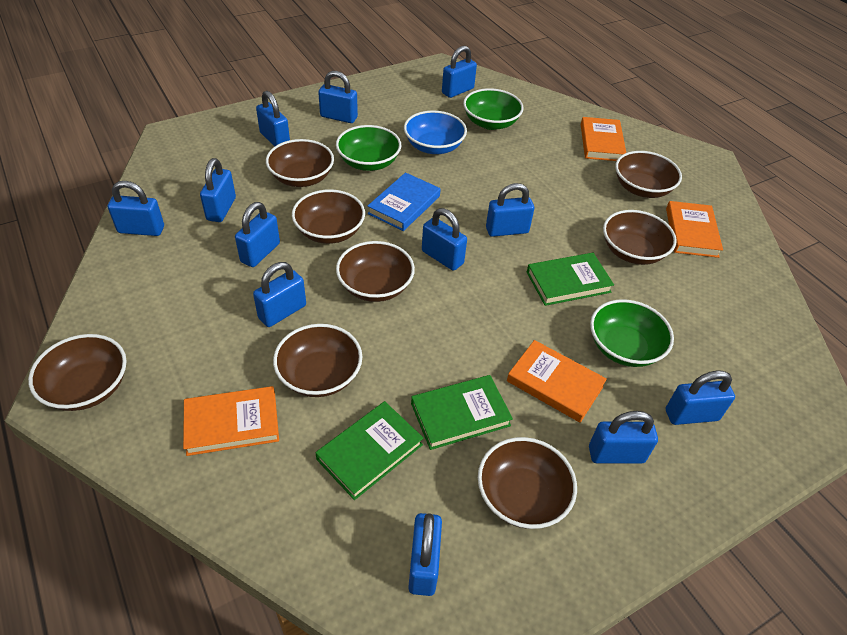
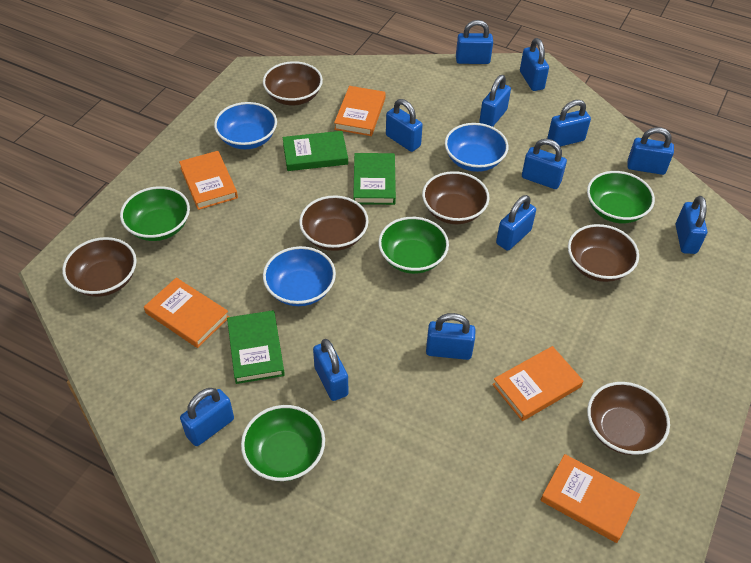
blue book: 1 -> 0
blue bowl: 1 -> 3
brown bowl: 8 -> 6
green bowl: 3 -> 4
orange book: 4 -> 5

